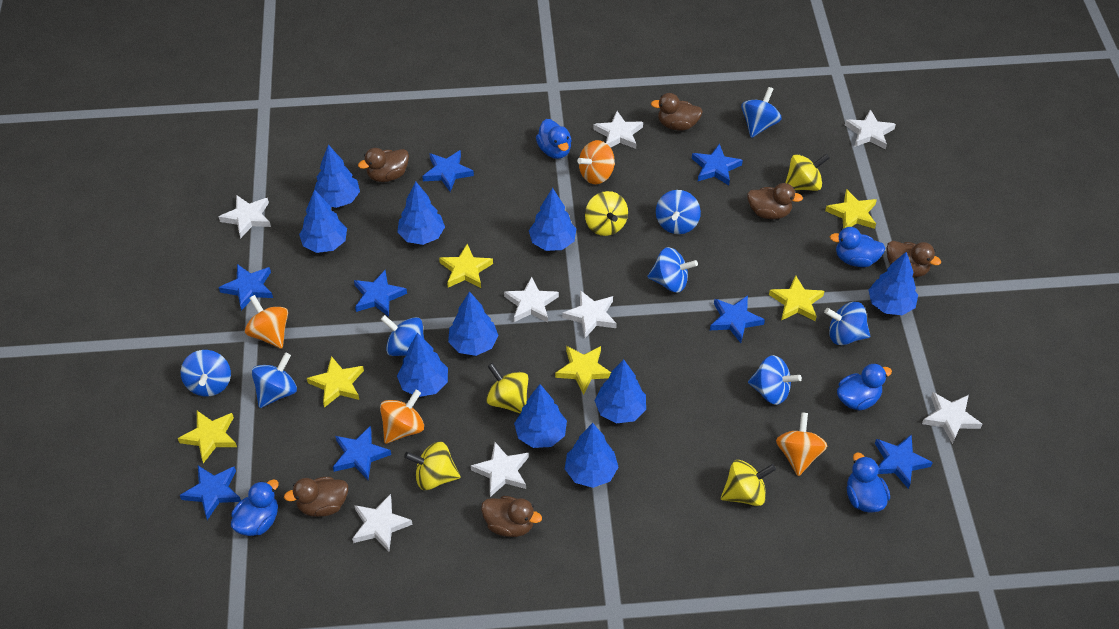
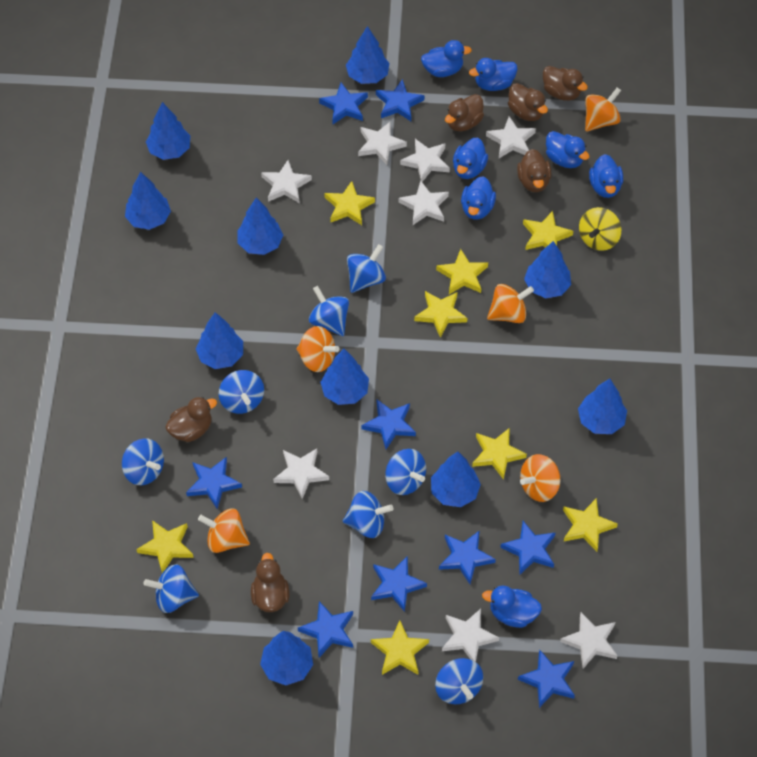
blue duck: 5 -> 7
blue star: 8 -> 9
orange spinning top: 4 -> 5
yellow spinning top: 5 -> 1
yellow star: 6 -> 8

